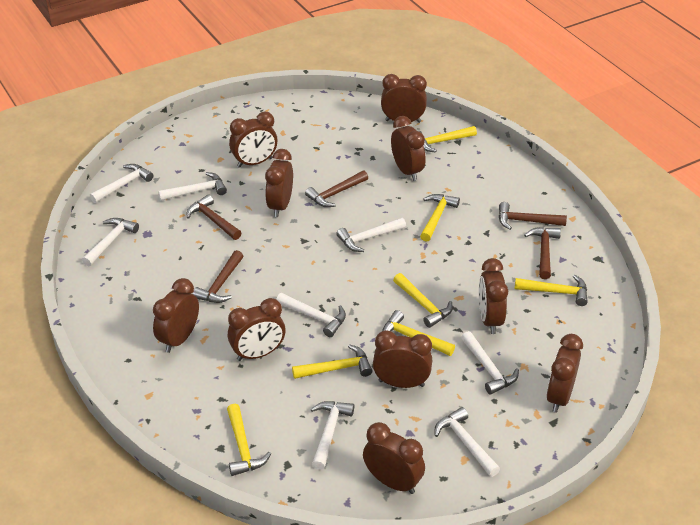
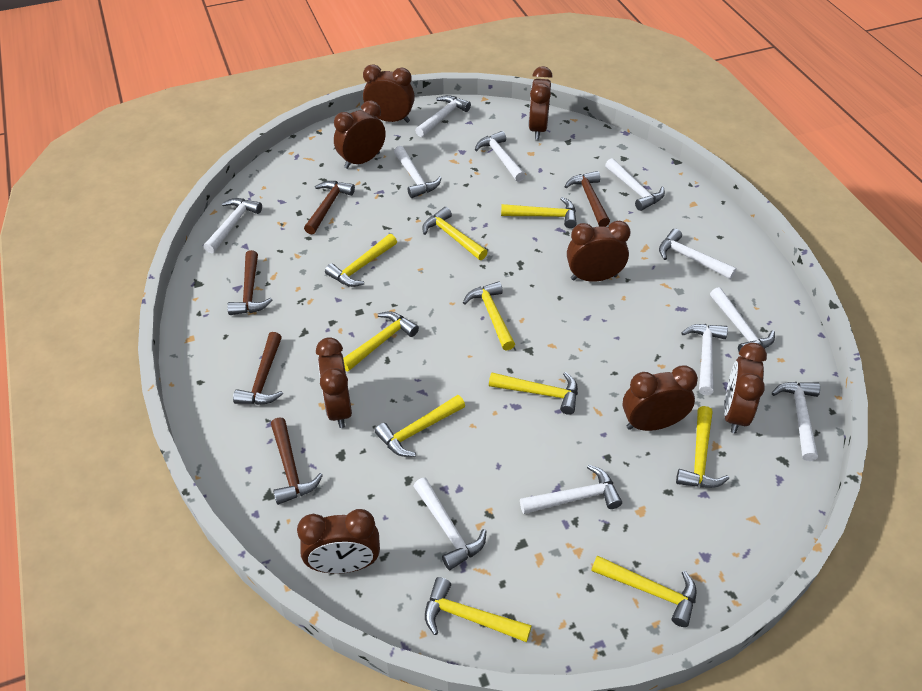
brown clock: 10 -> 8
white hammer: 8 -> 11
yellow hammer: 7 -> 10

